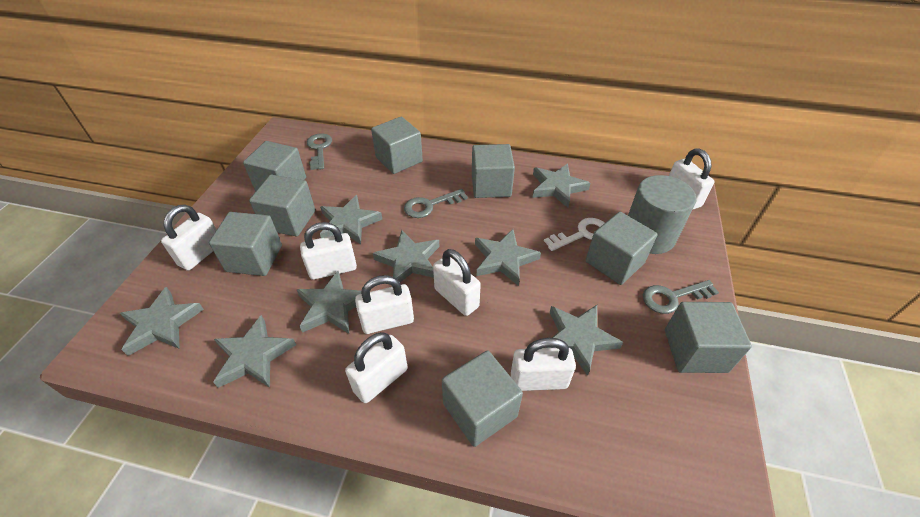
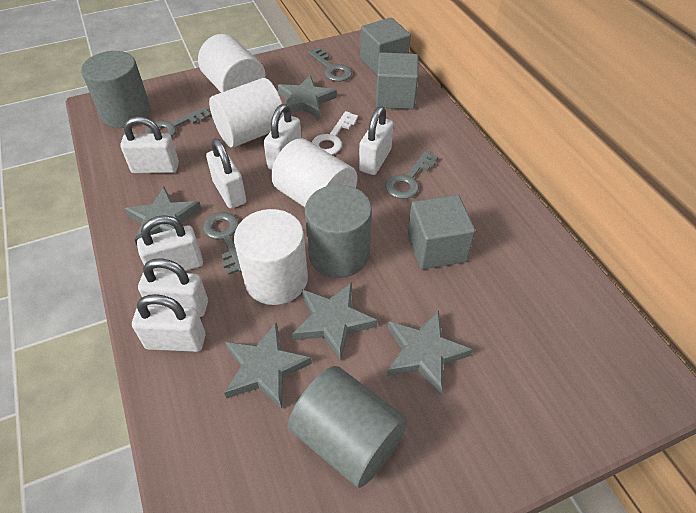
grey cube: 8 -> 3
grey cylinder: 1 -> 3
grey key: 3 -> 4
grey star: 8 -> 5
white cylinder: 0 -> 4

